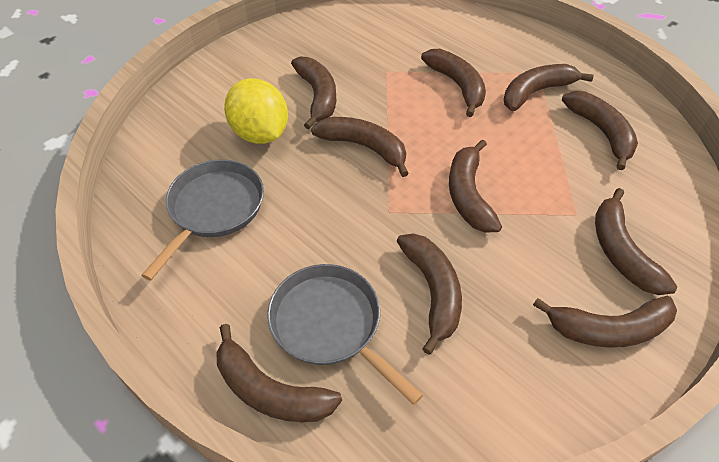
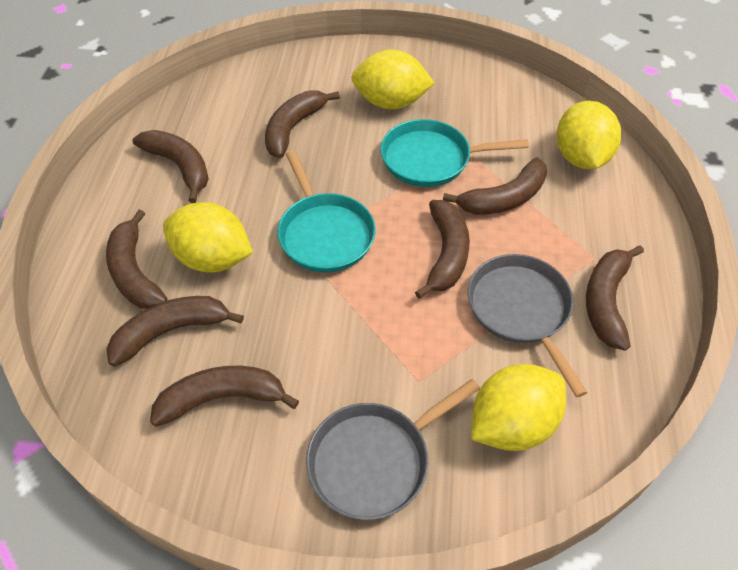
brown banana: 10 -> 8
turquoise pan: 0 -> 2
yellow lemon: 1 -> 4

